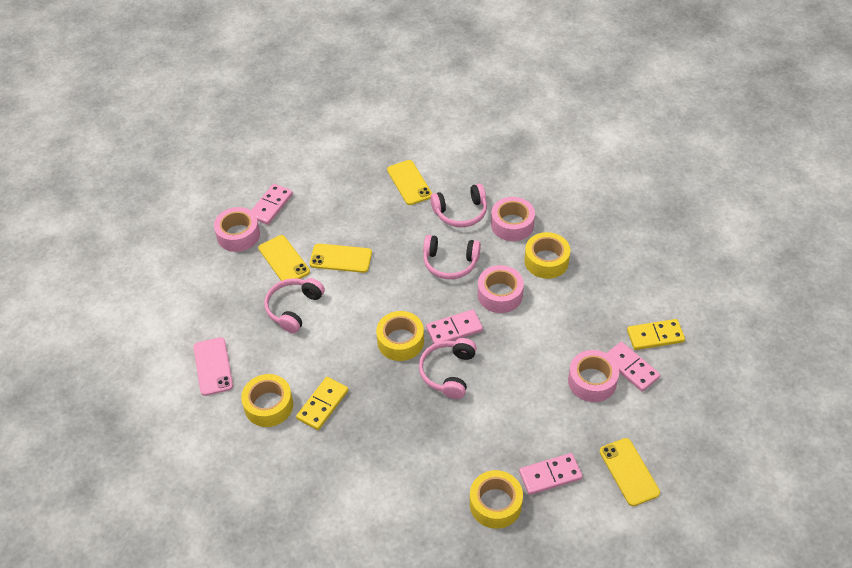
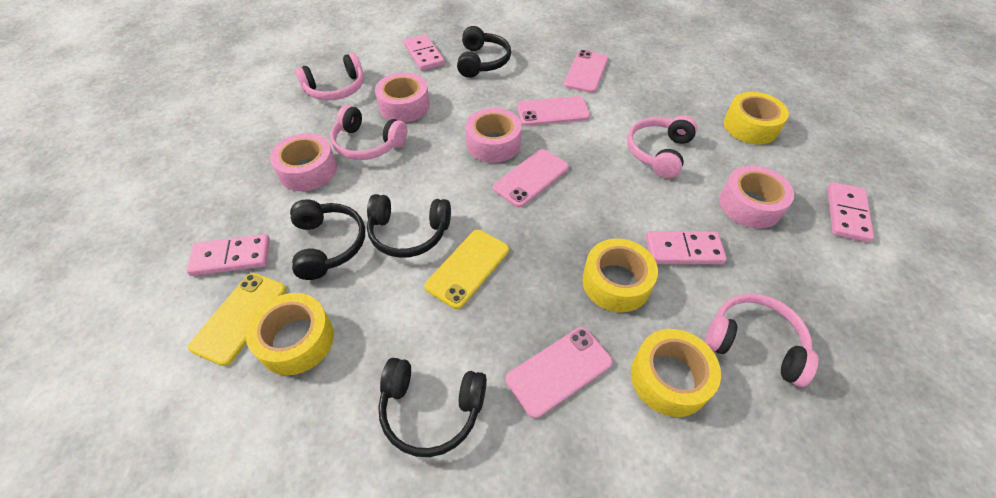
black headphones: 0 -> 4
pink phone: 1 -> 4
yellow domino: 2 -> 0
yellow phone: 4 -> 2

